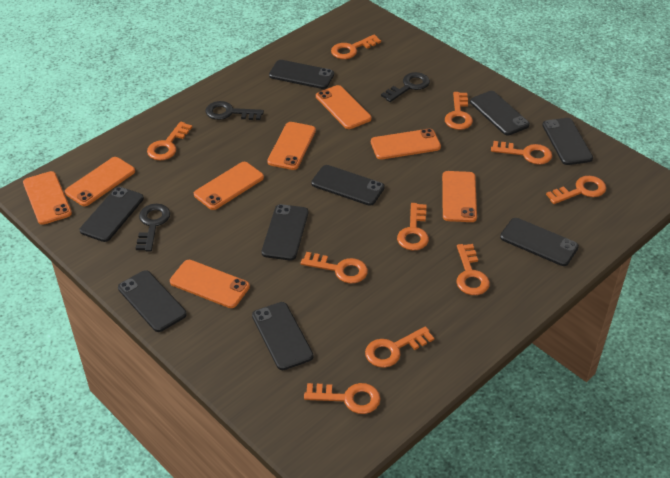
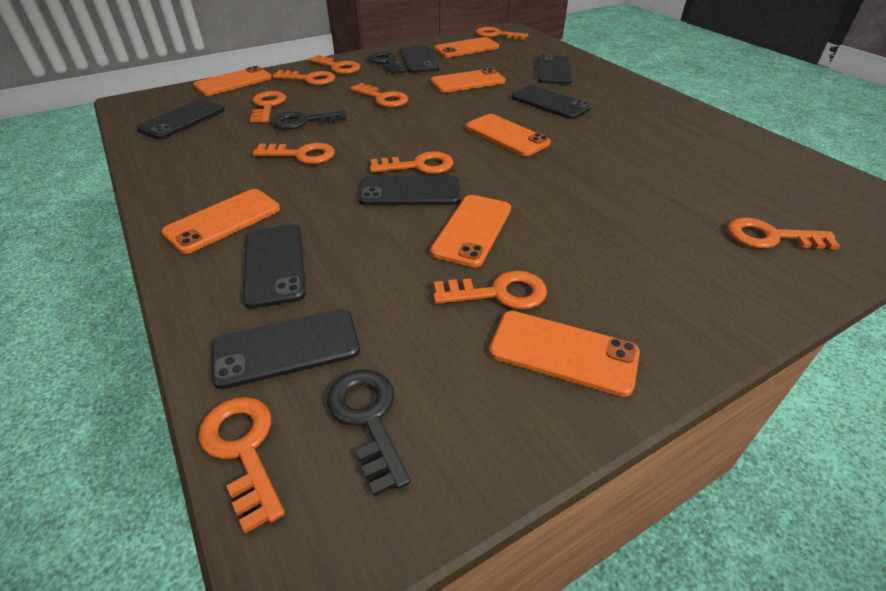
black phone: 9 -> 7
orange phone: 8 -> 7

